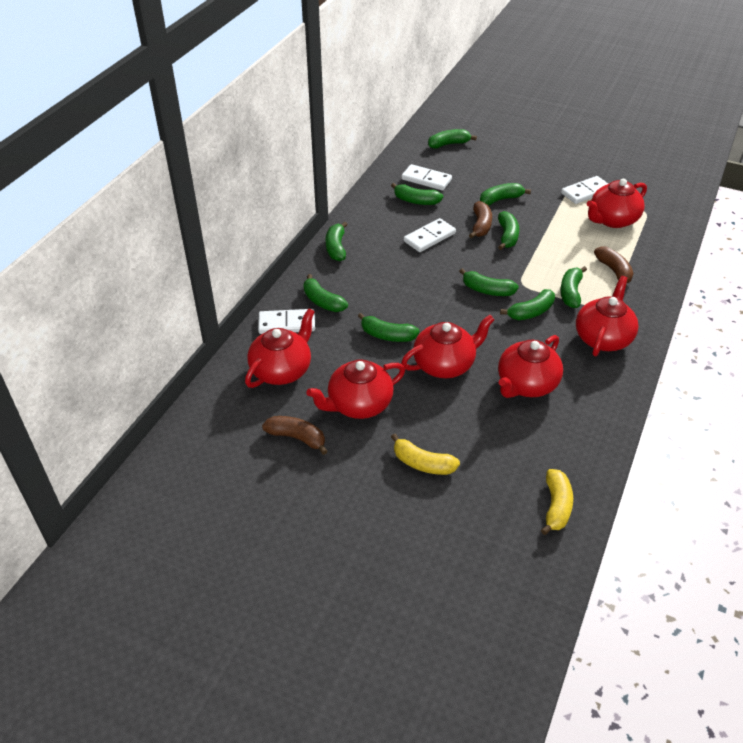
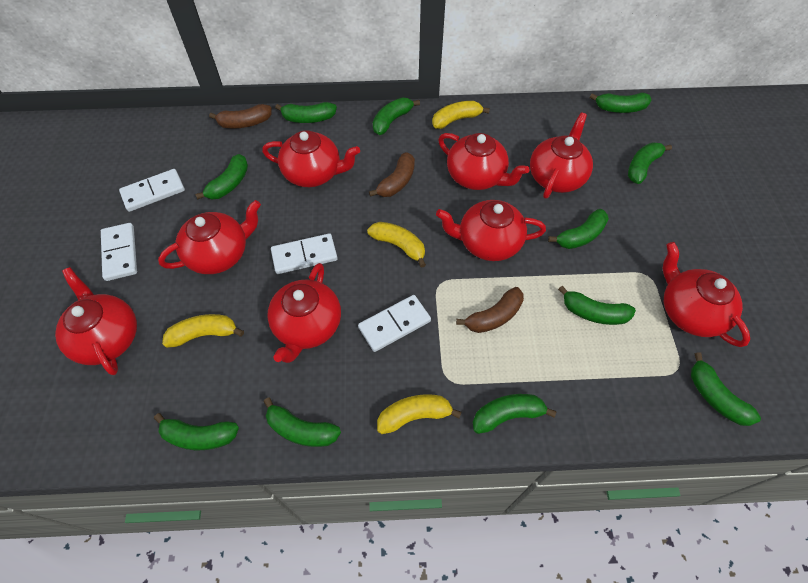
green banana: 10 -> 11
red teapot: 6 -> 8
yellow banana: 2 -> 4

